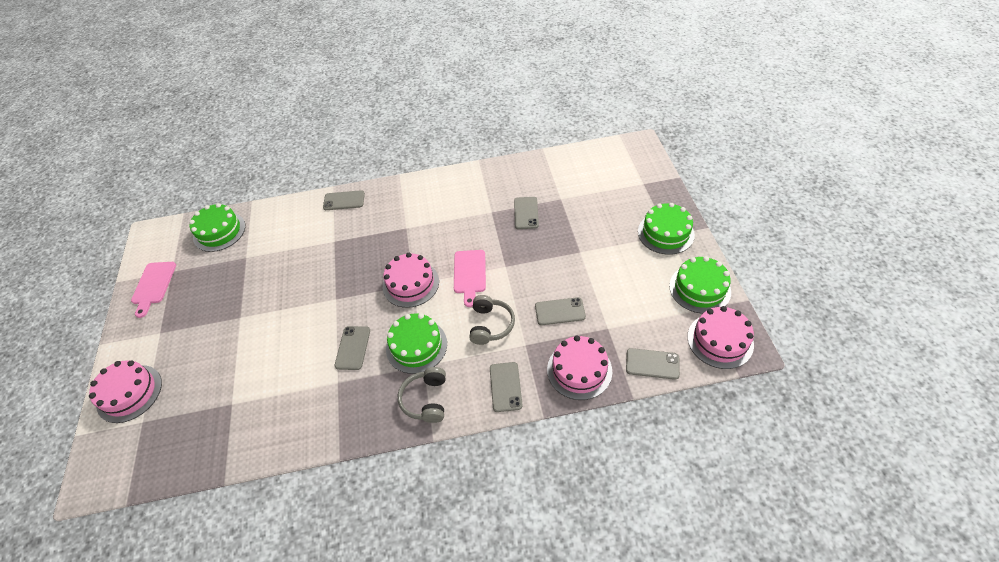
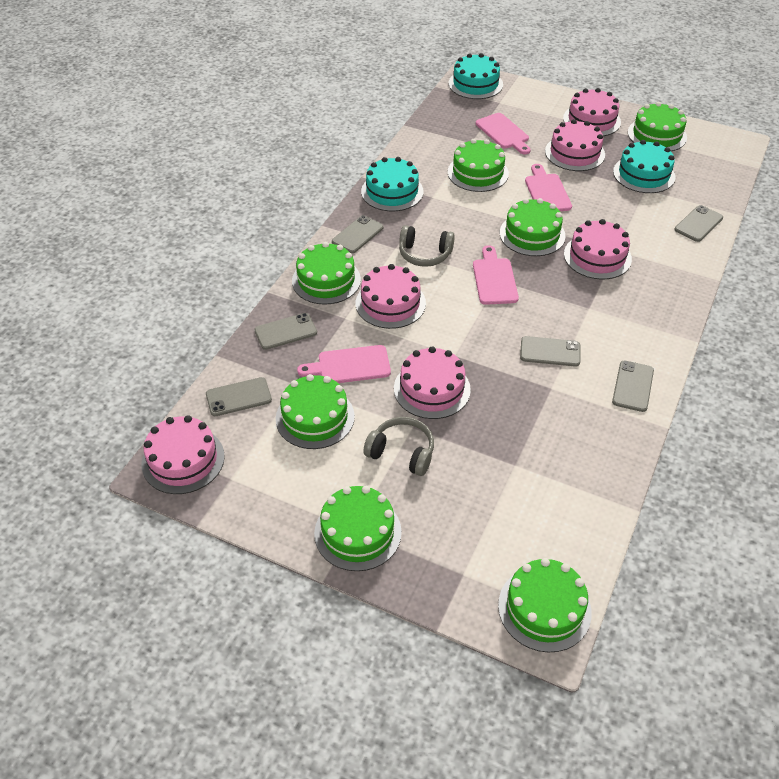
green cake: 4 -> 7
pink cake: 4 -> 6
pink cutting board: 2 -> 4
turquoise cake: 0 -> 3

